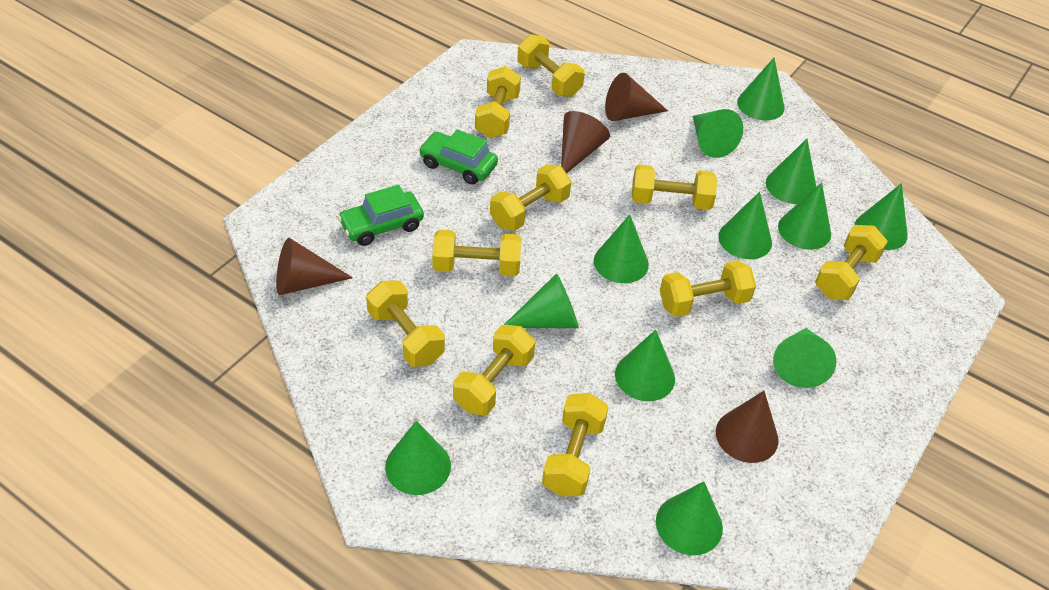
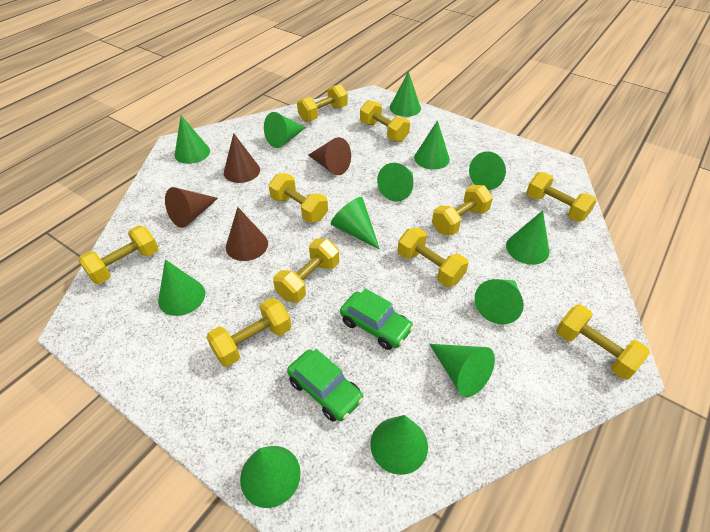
green cone: 12 -> 13

